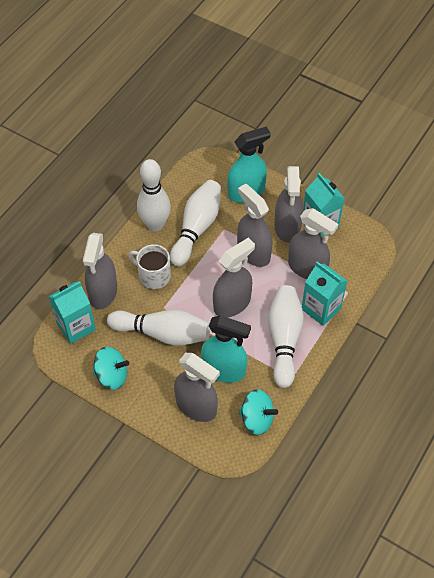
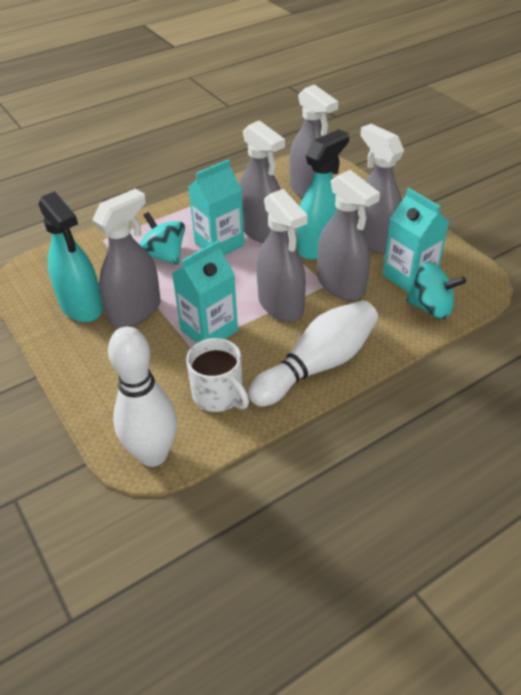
white bowling pin: 4 -> 2

